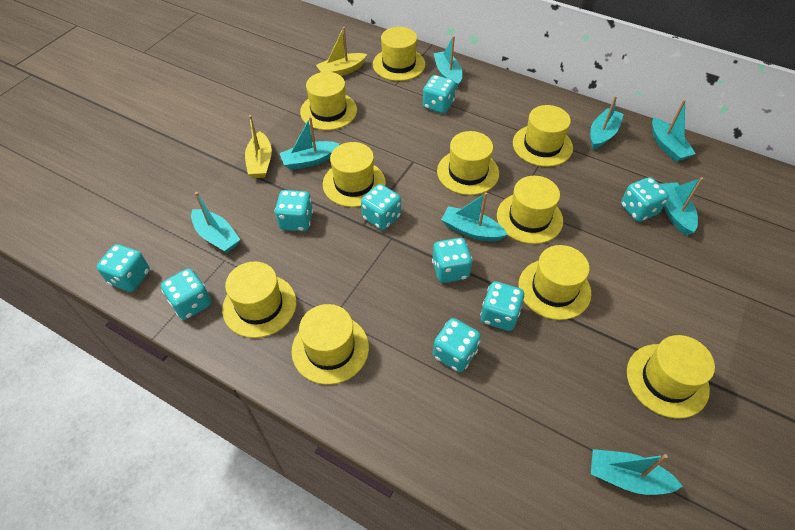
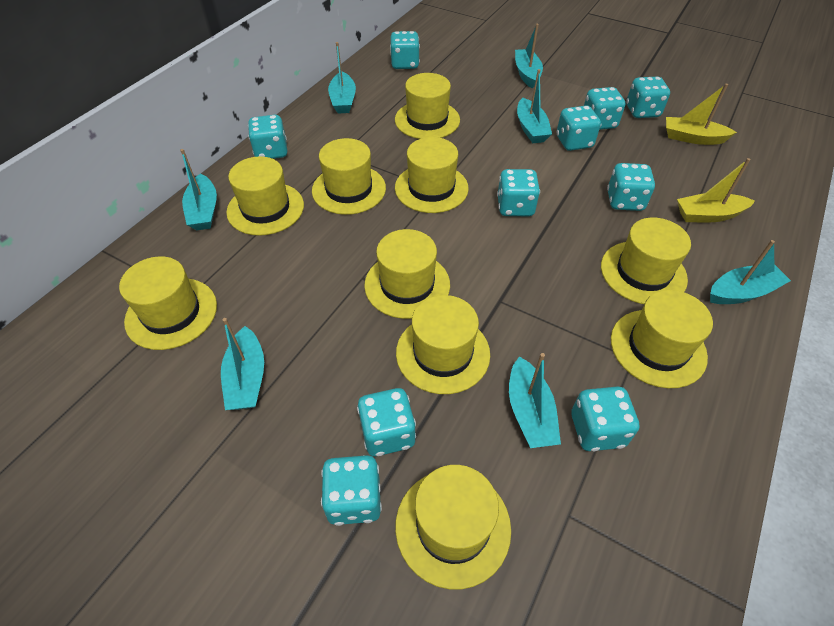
turquoise boat: 8 -> 7
turquoise dice: 9 -> 10

